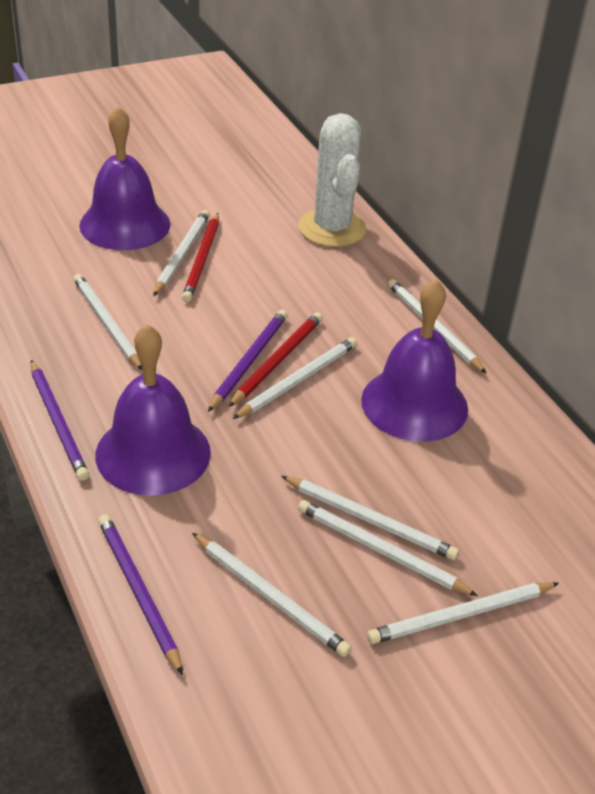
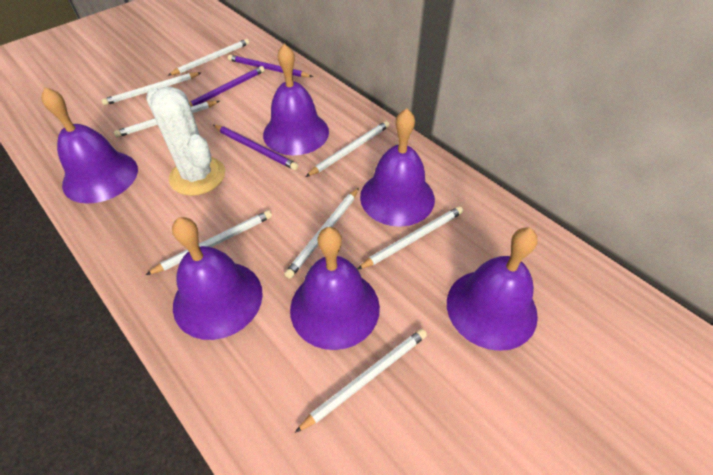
purple bell: 3 -> 6
red pencil: 2 -> 0

